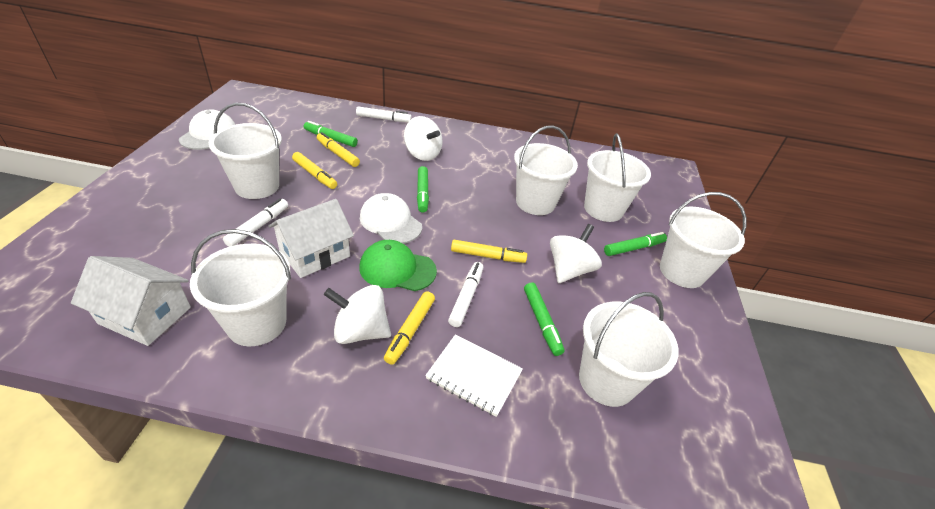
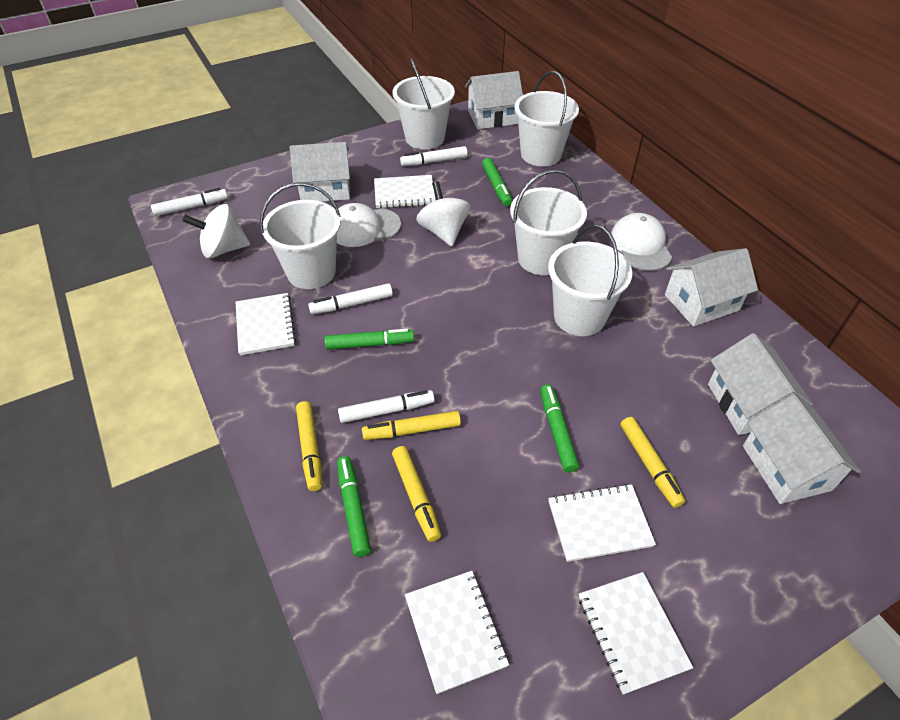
green cap: 1 -> 0
white bucket: 6 -> 5
white house: 2 -> 5
white marker: 3 -> 4
white notebook: 1 -> 5
white spinning top: 3 -> 2

